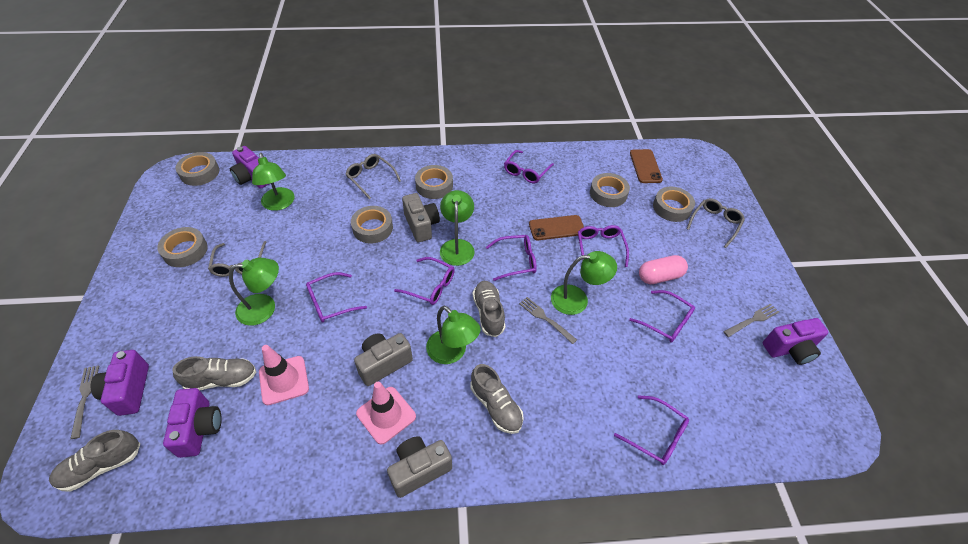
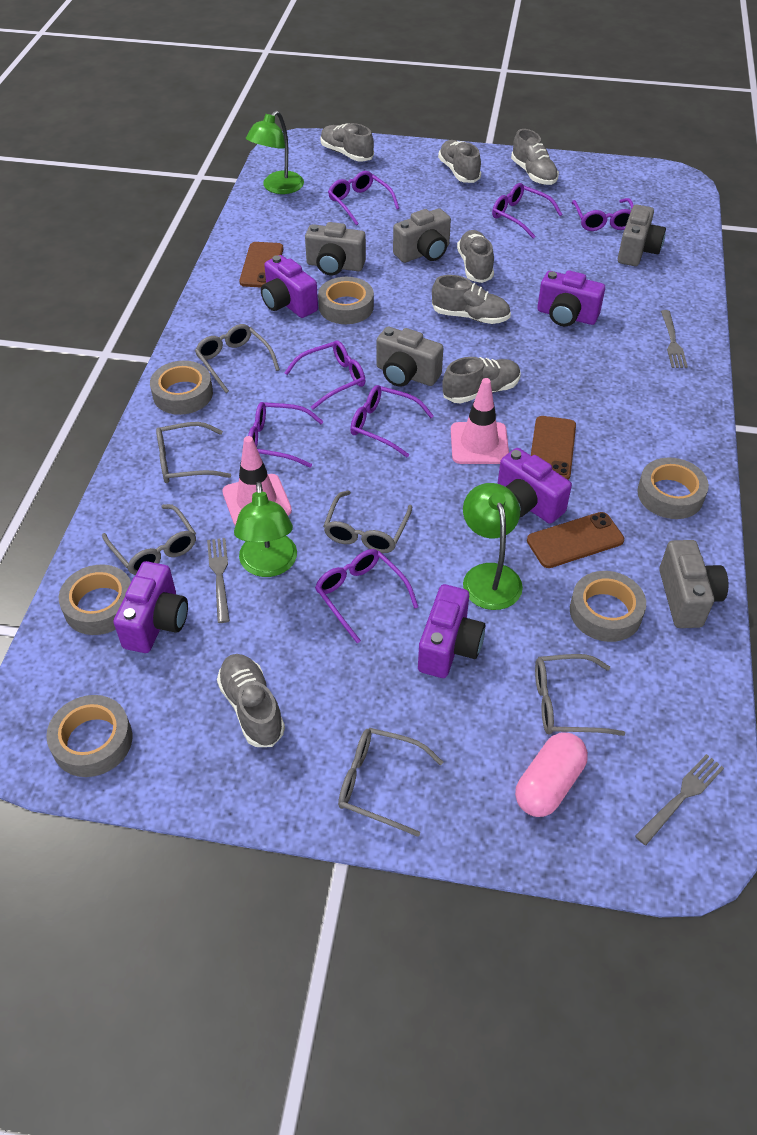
brown phone: 2 -> 3
green lamp: 5 -> 3
grey camera: 3 -> 5
grey glasses: 3 -> 6
grey shoe: 4 -> 7
purple camera: 4 -> 5

